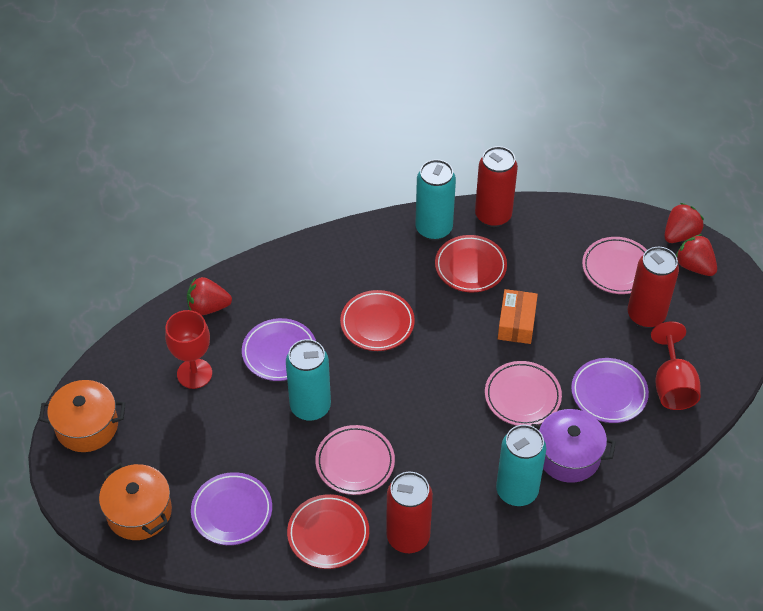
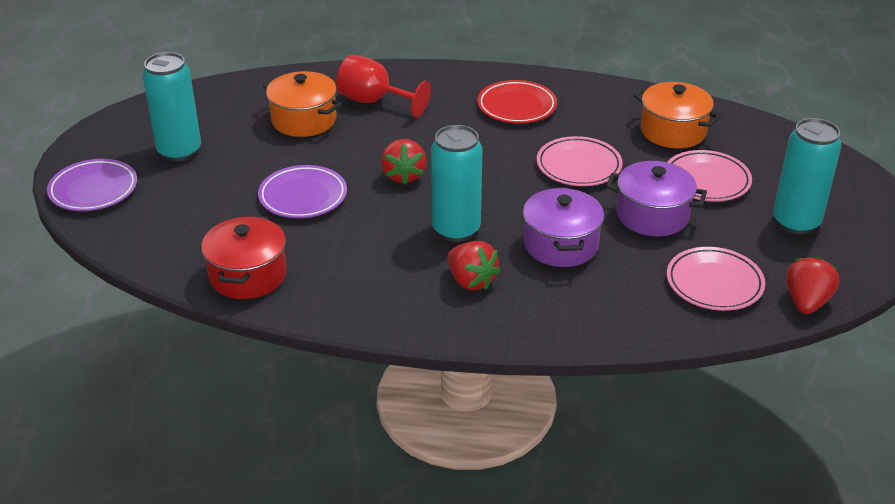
orange box: 1 -> 0
purple plate: 3 -> 2
purple pot: 1 -> 2
red can: 3 -> 0
red goblet: 2 -> 1
red plate: 3 -> 1
red pot: 0 -> 1

